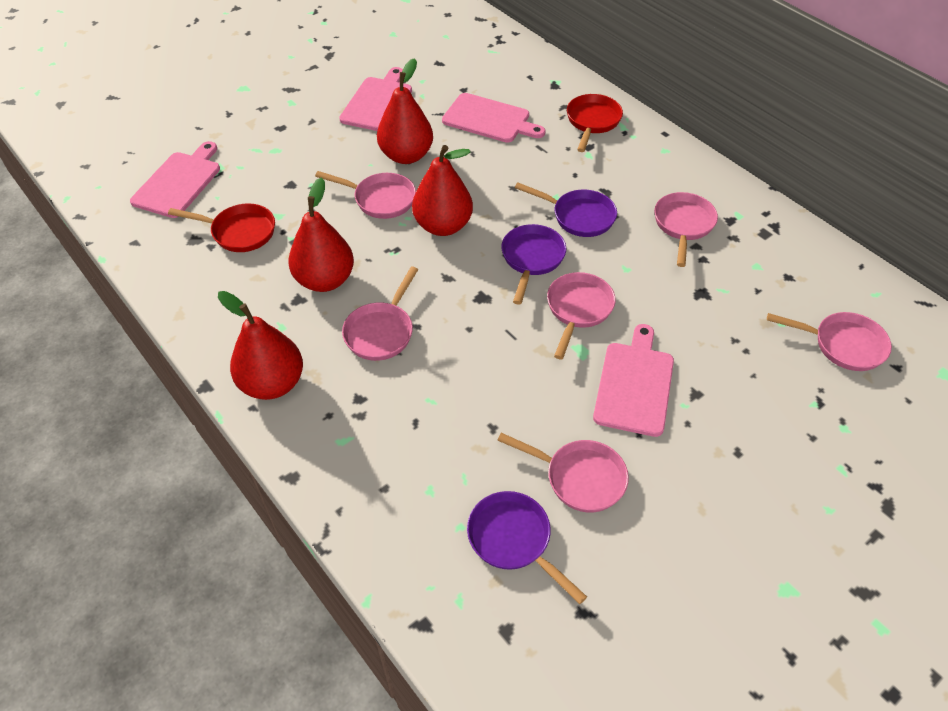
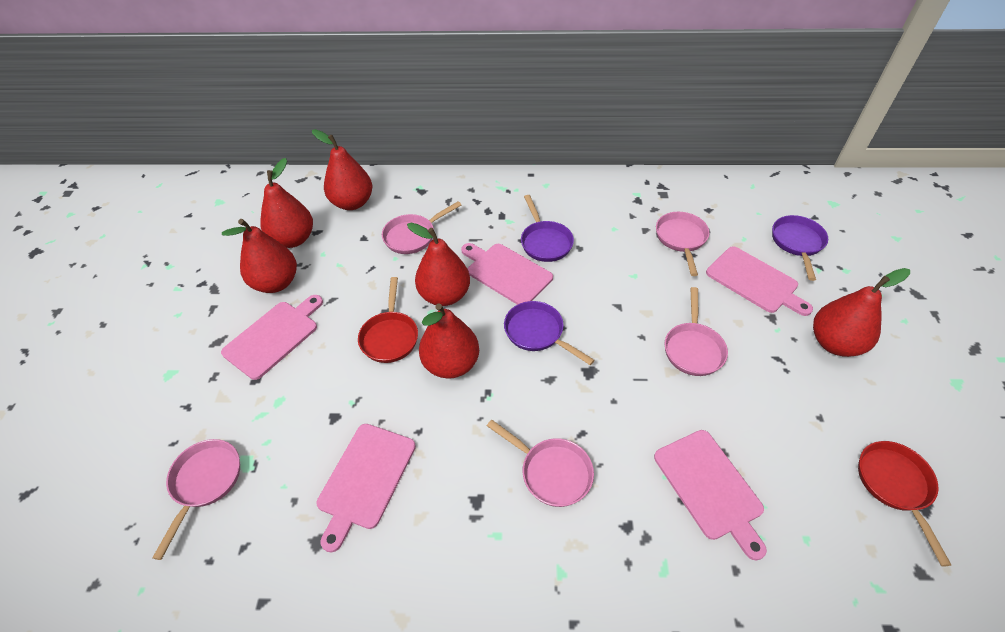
pink cutting board: 4 -> 5
pink pan: 6 -> 5
red pear: 4 -> 6

